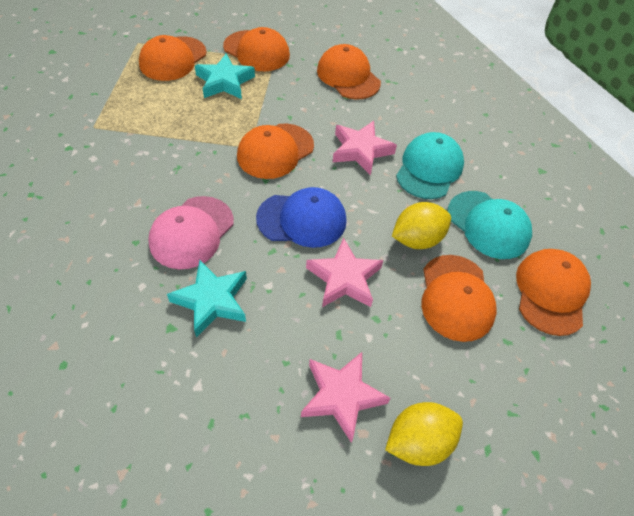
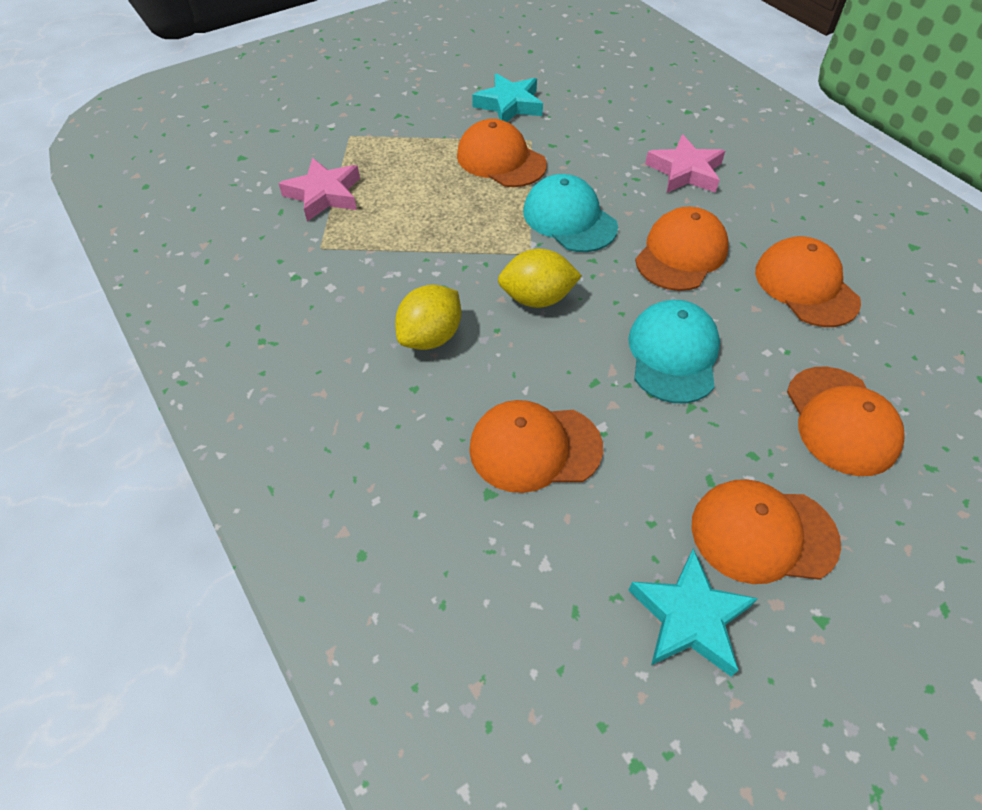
blue cap: 1 -> 0
pink cap: 1 -> 0
pink star: 3 -> 2

